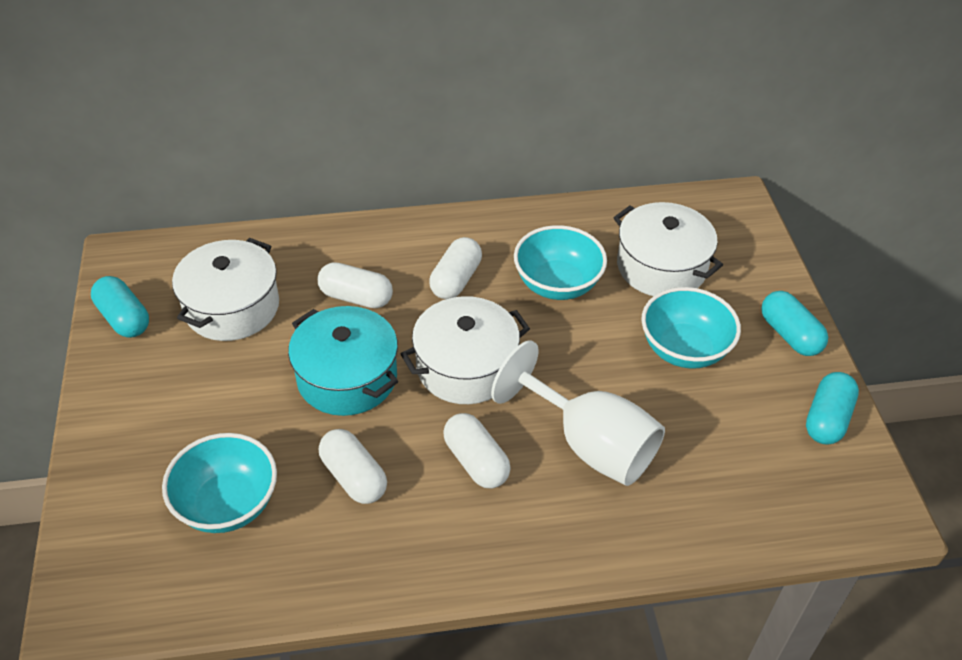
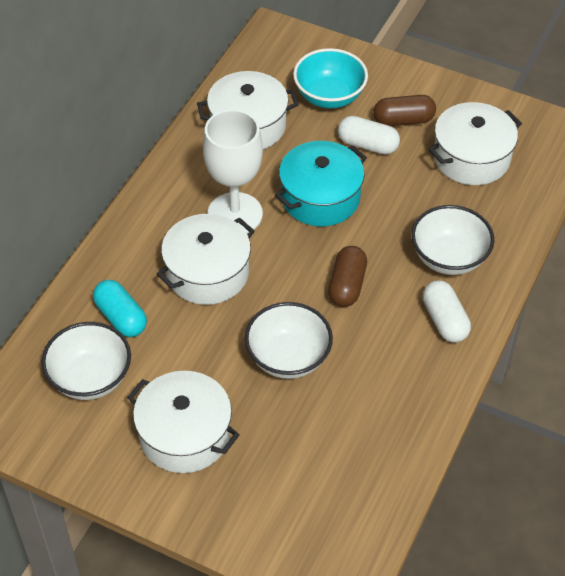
brown capsule: 0 -> 2
turquoise bowl: 3 -> 1
turquoise capsule: 3 -> 1
white bowl: 0 -> 3
white capsule: 4 -> 2
white pot: 3 -> 4

